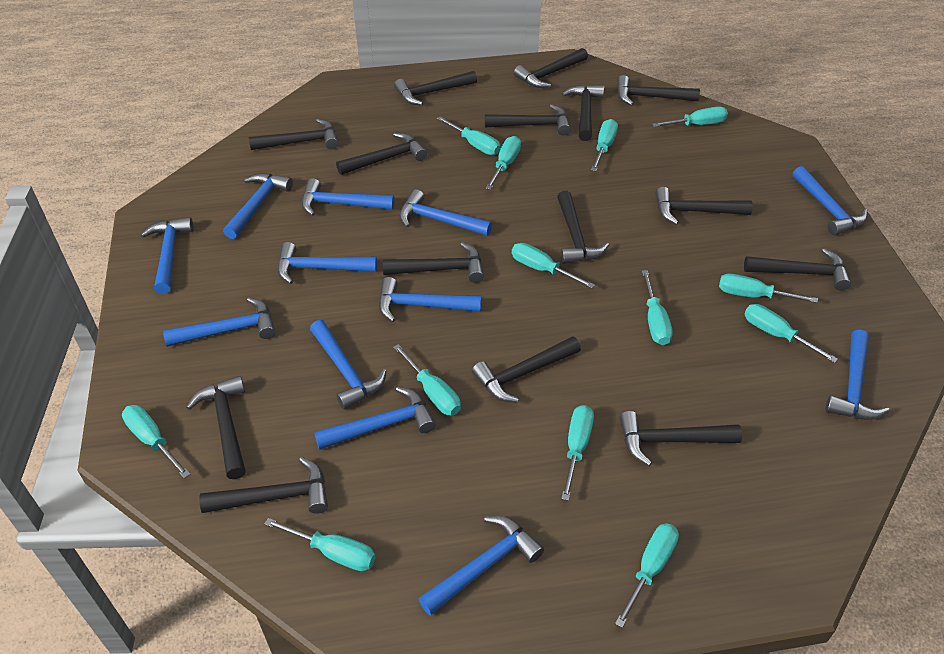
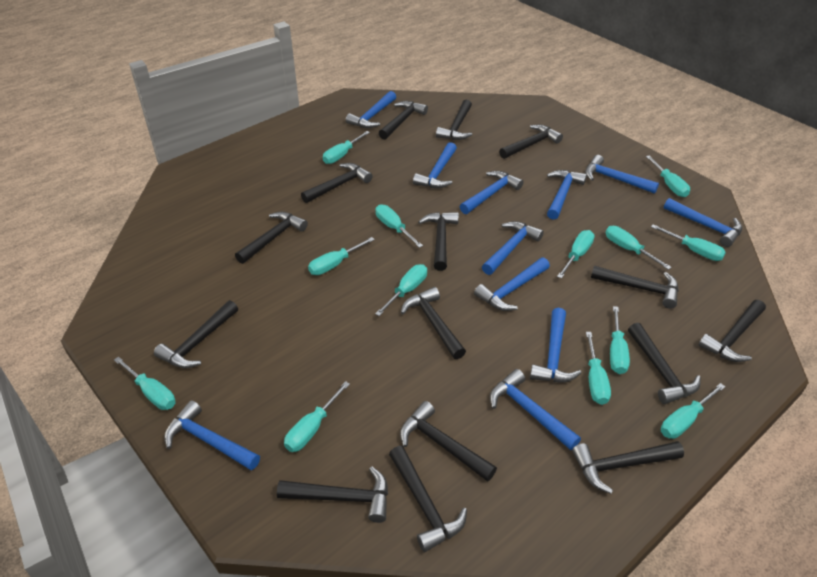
blue hammer: 12 -> 11

